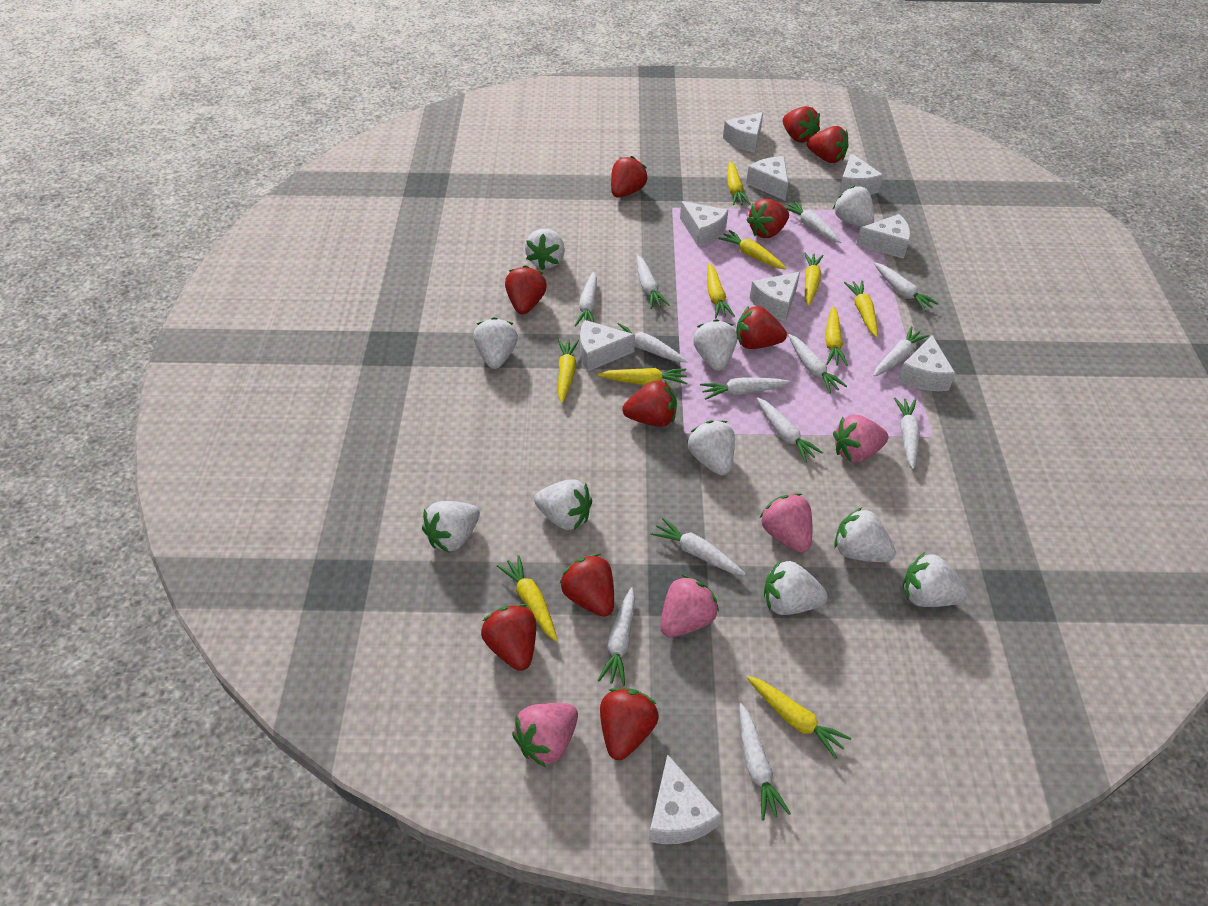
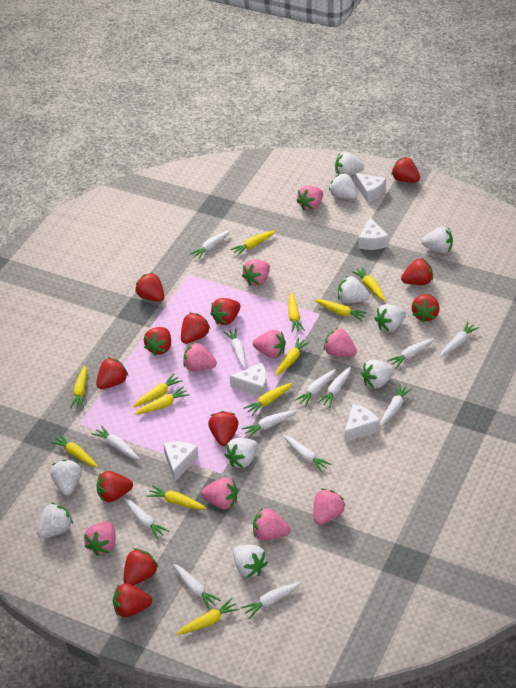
pink strawberry: 4 -> 9
red strawberry: 10 -> 12
white cheese: 9 -> 5
yellow carrot: 10 -> 12

